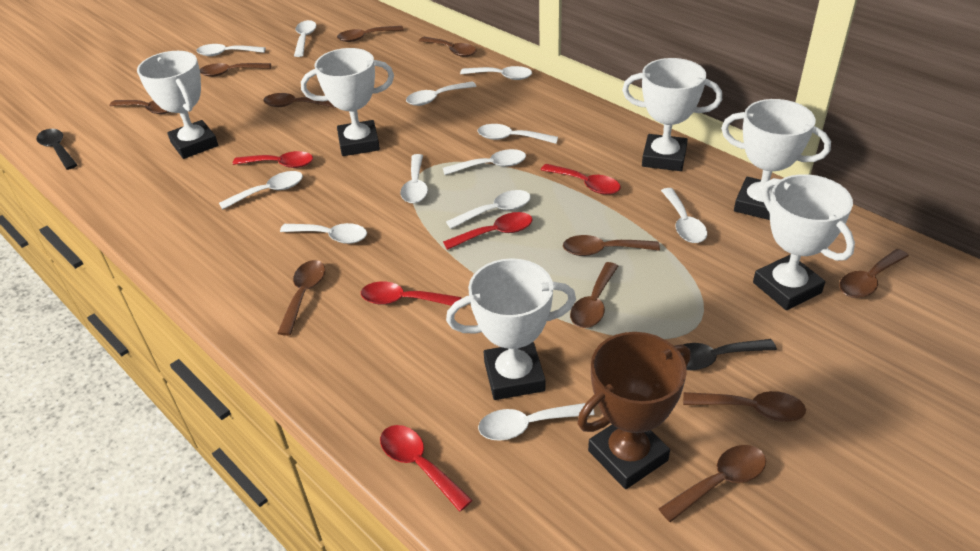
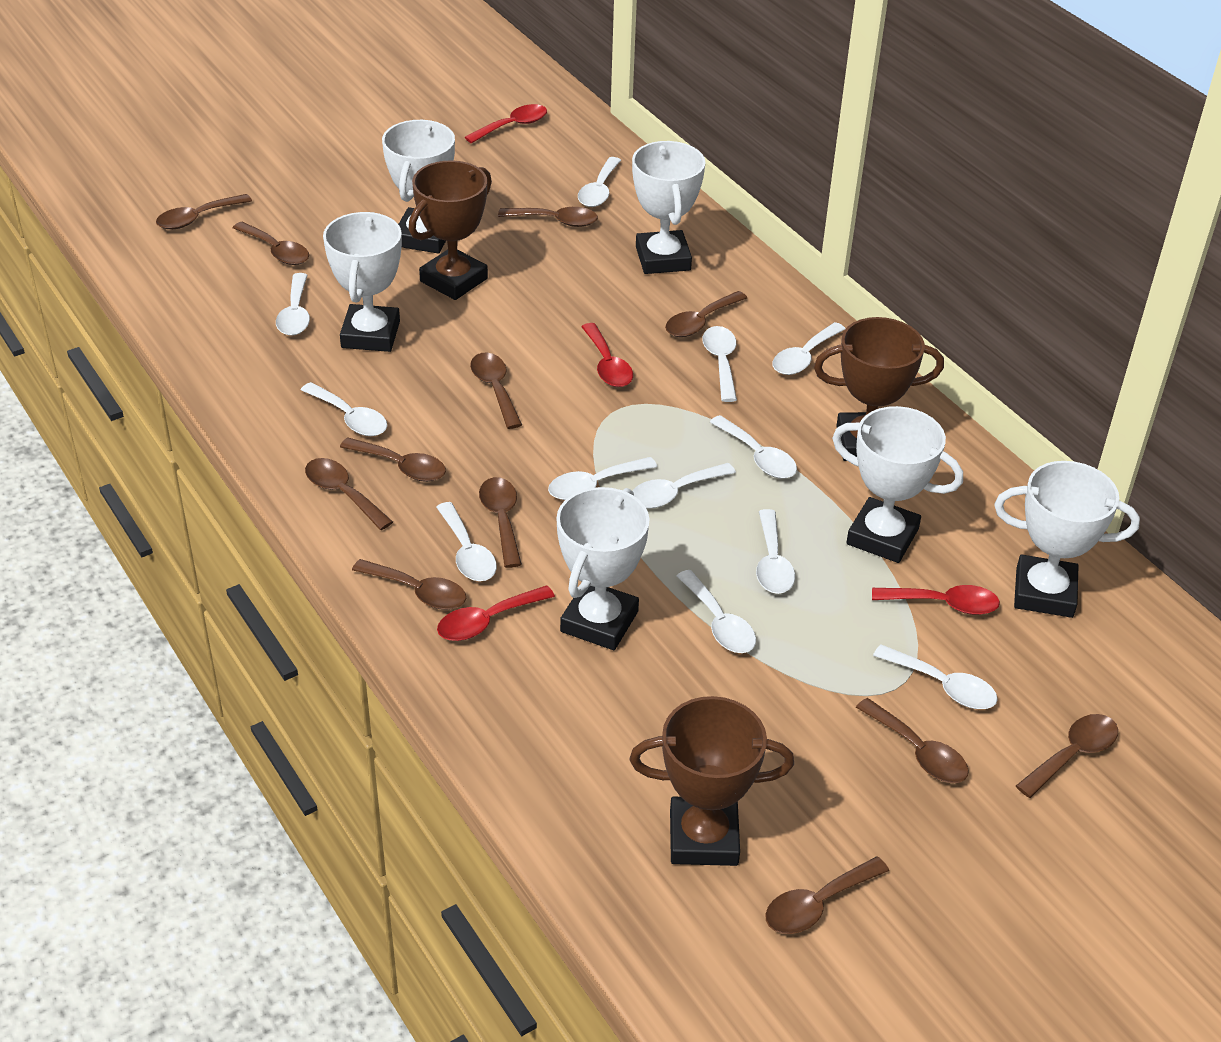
black spoon: 2 -> 0
brown spoon: 11 -> 12
brown trophy: 1 -> 3
red spoon: 5 -> 4

